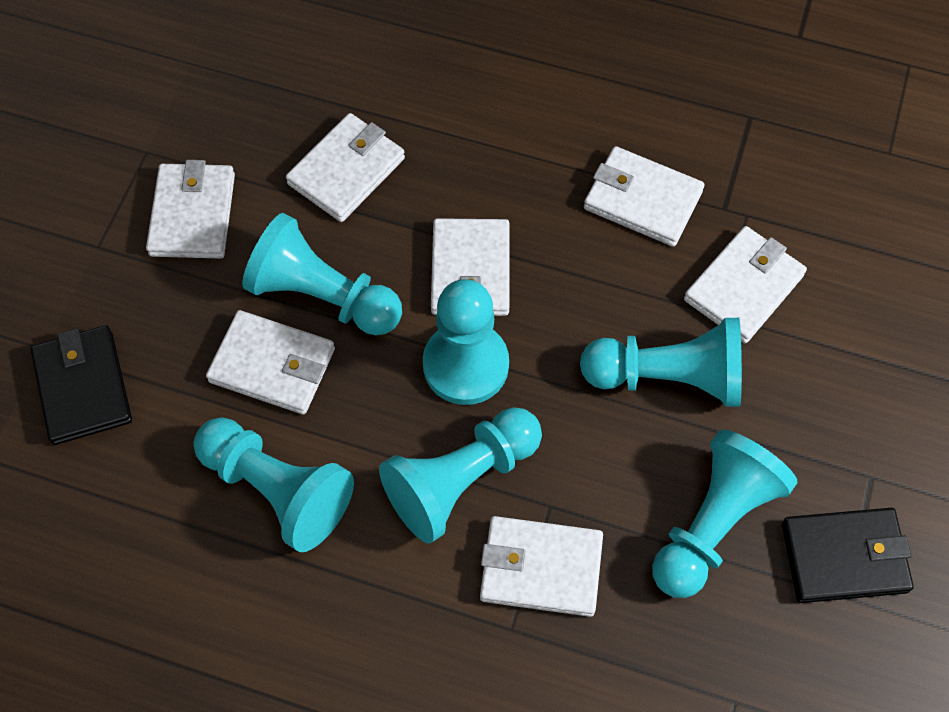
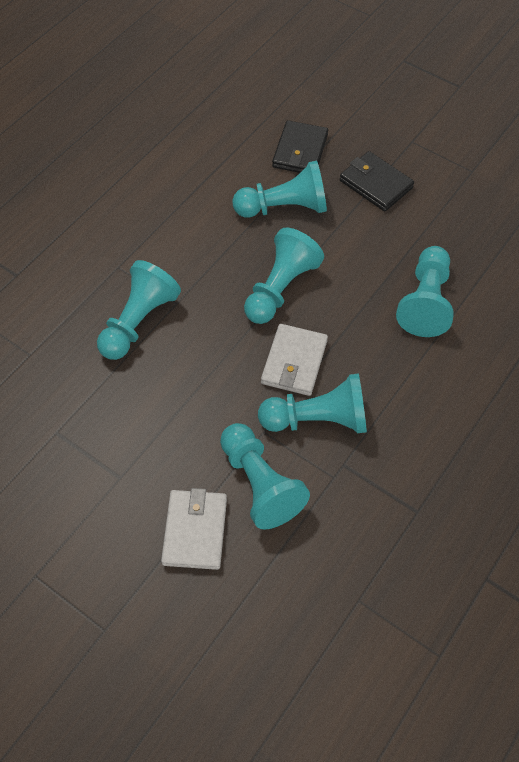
white wallet: 7 -> 2

